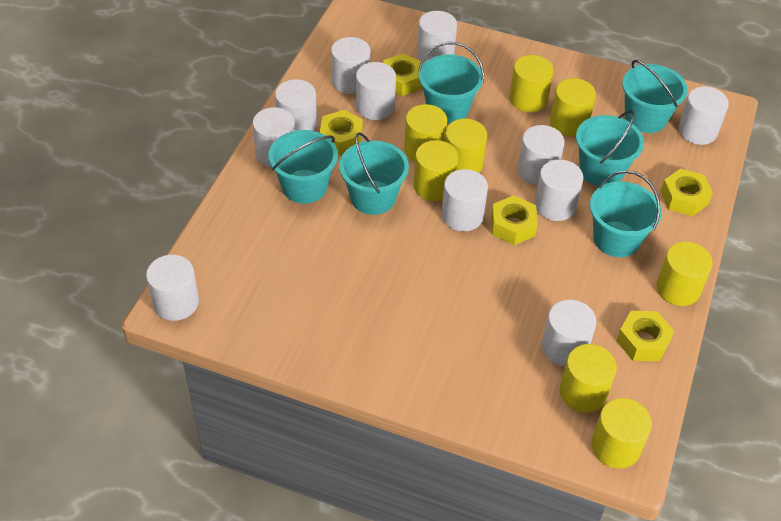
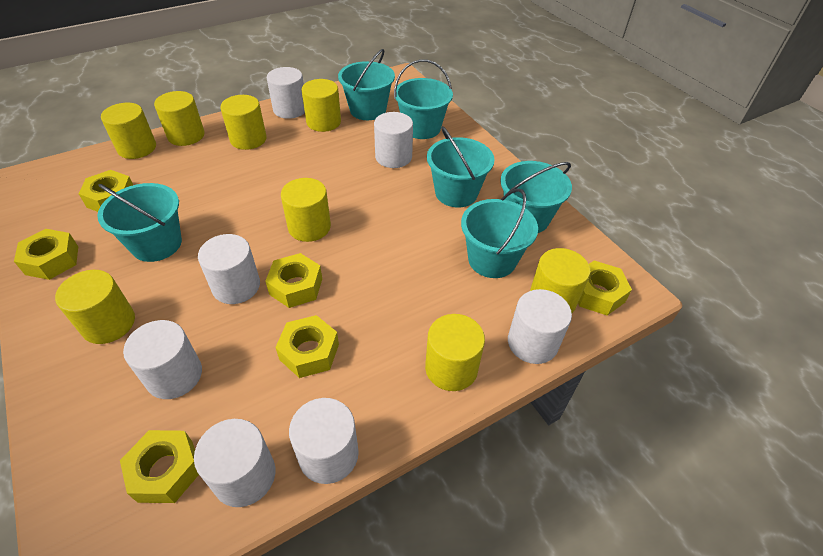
white cylinder: 11 -> 7
yellow nut: 5 -> 6

